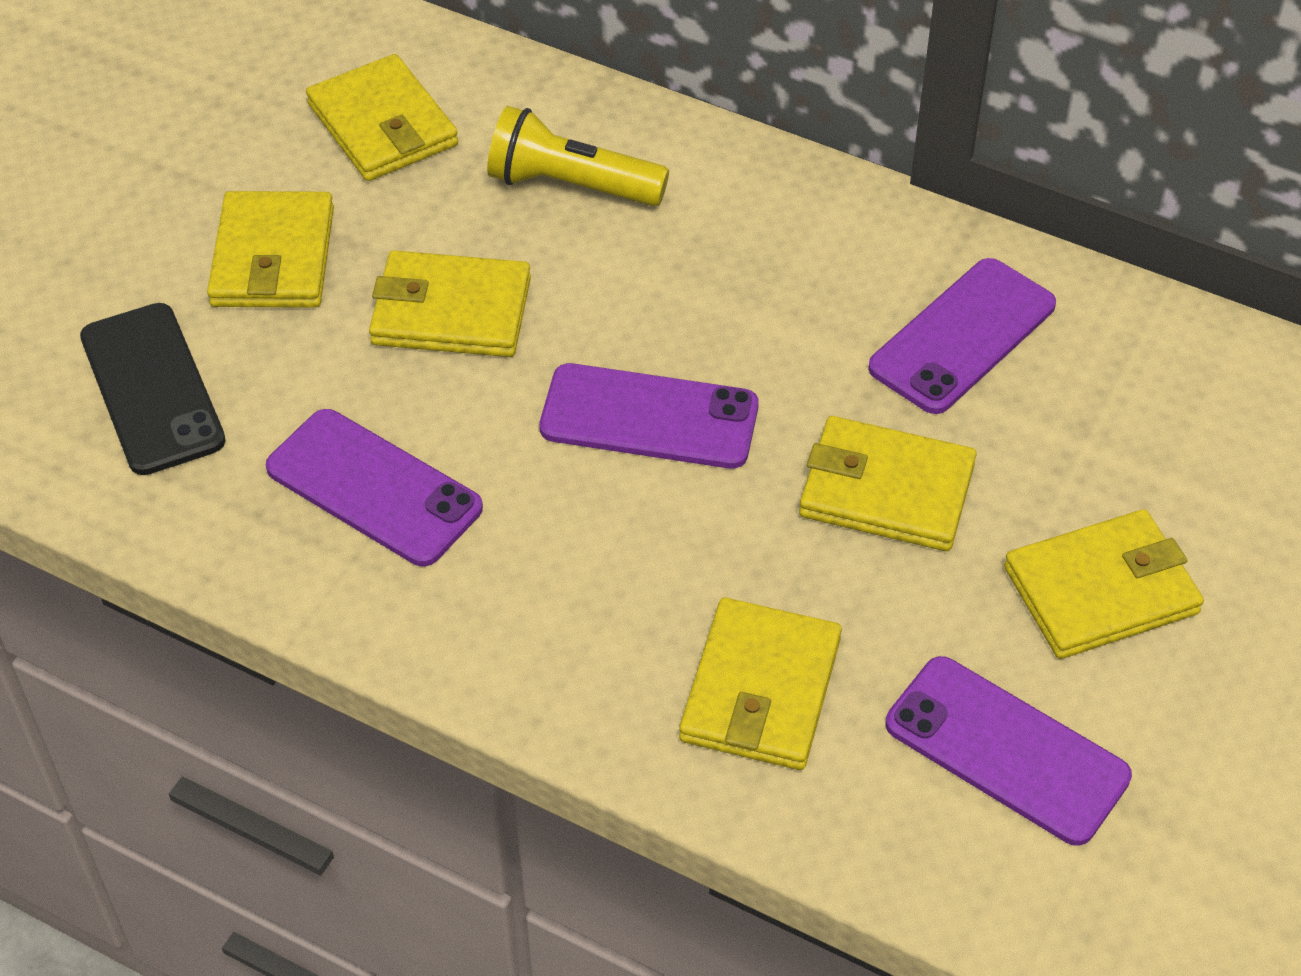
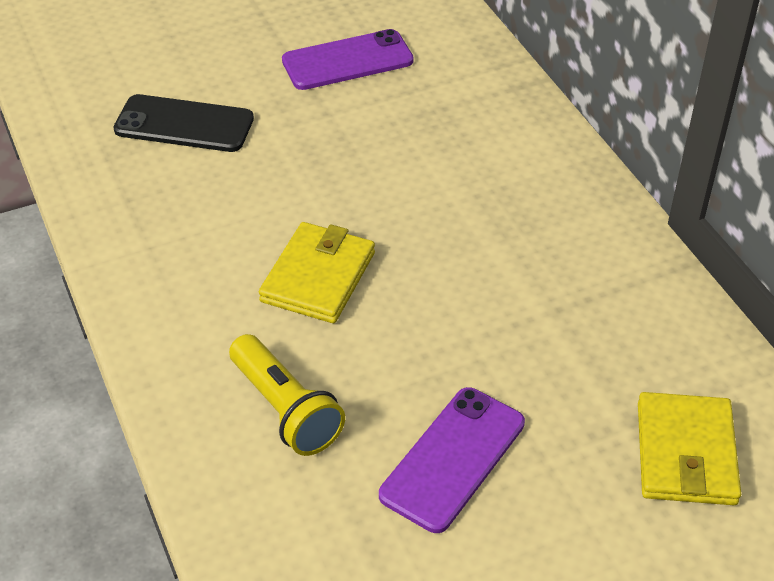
purple phone: 4 -> 2
yellow wallet: 6 -> 2

